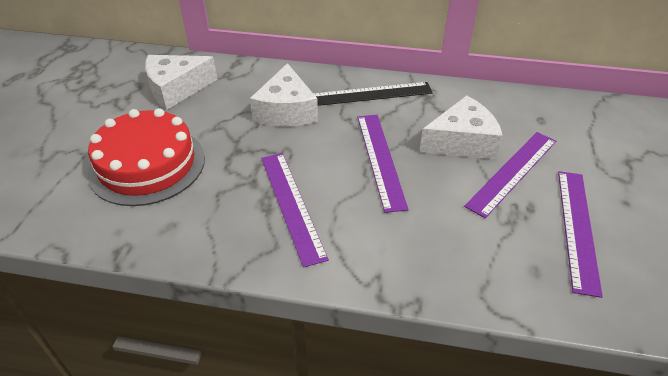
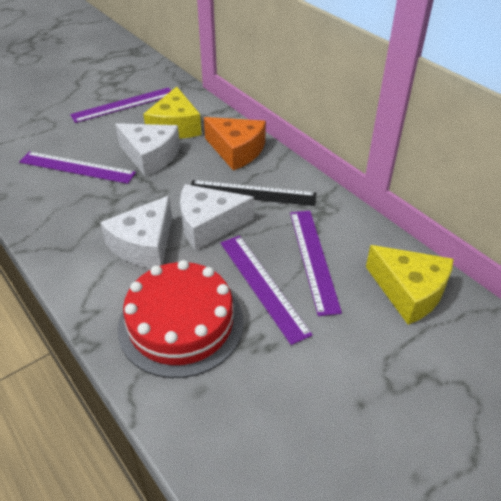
orange cheese: 0 -> 1
yellow cheese: 0 -> 2

